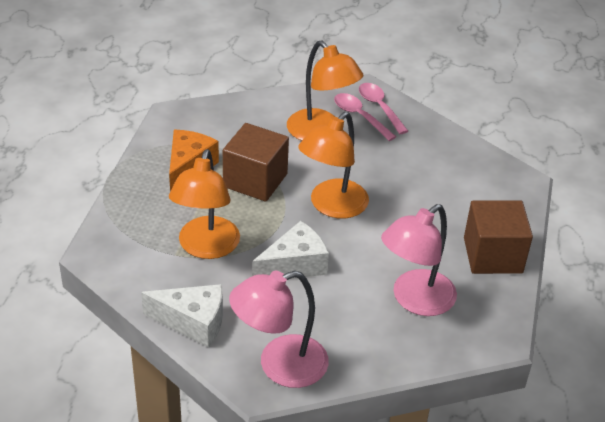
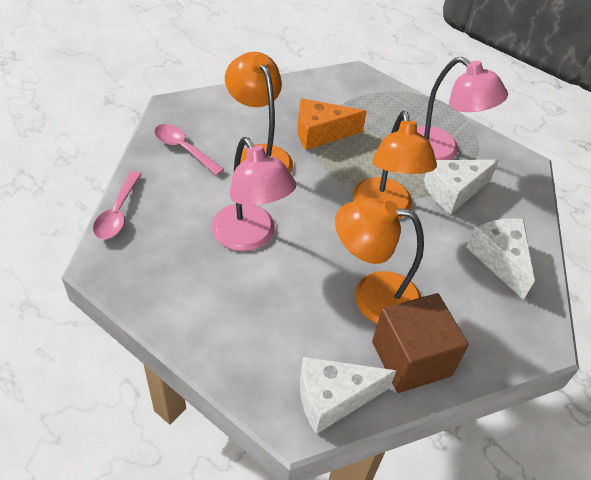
brown cube: 2 -> 1
white cheese: 2 -> 3

